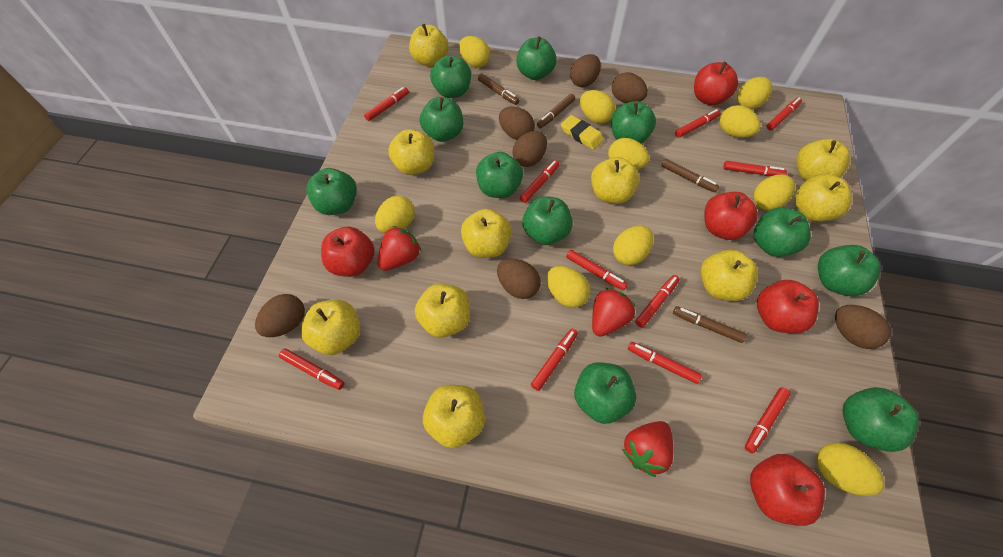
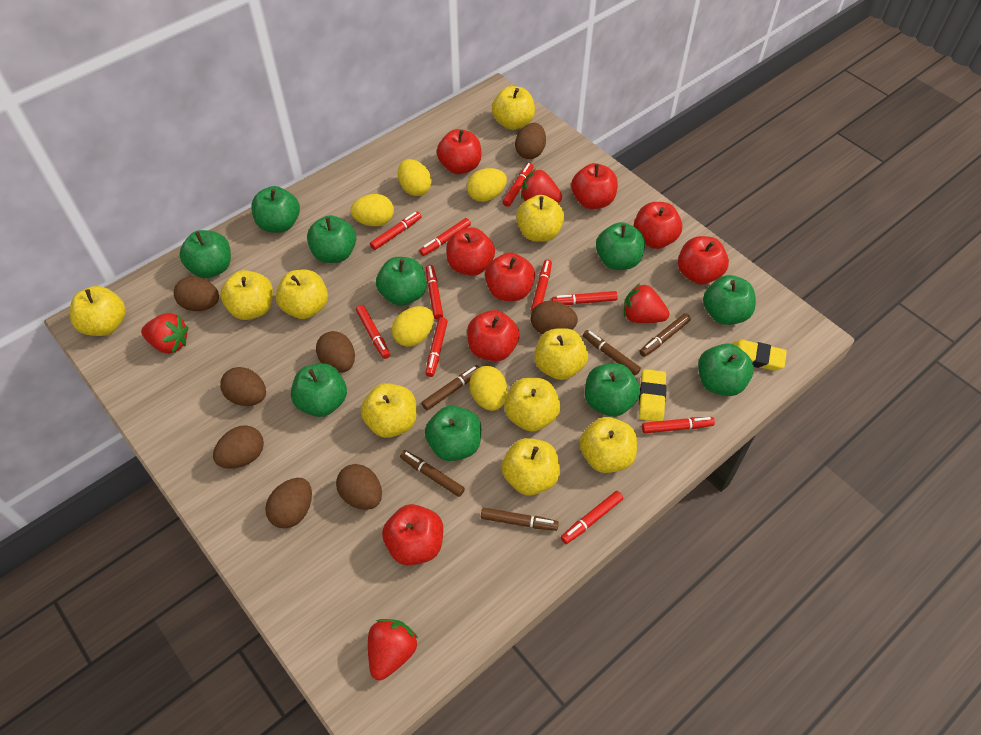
brown egg: 7 -> 8
brown marker: 4 -> 5
green apple: 11 -> 10
red apple: 5 -> 8
red marker: 11 -> 10
red strawberry: 3 -> 4
yellow egg: 10 -> 5
yellow eraser: 1 -> 2

